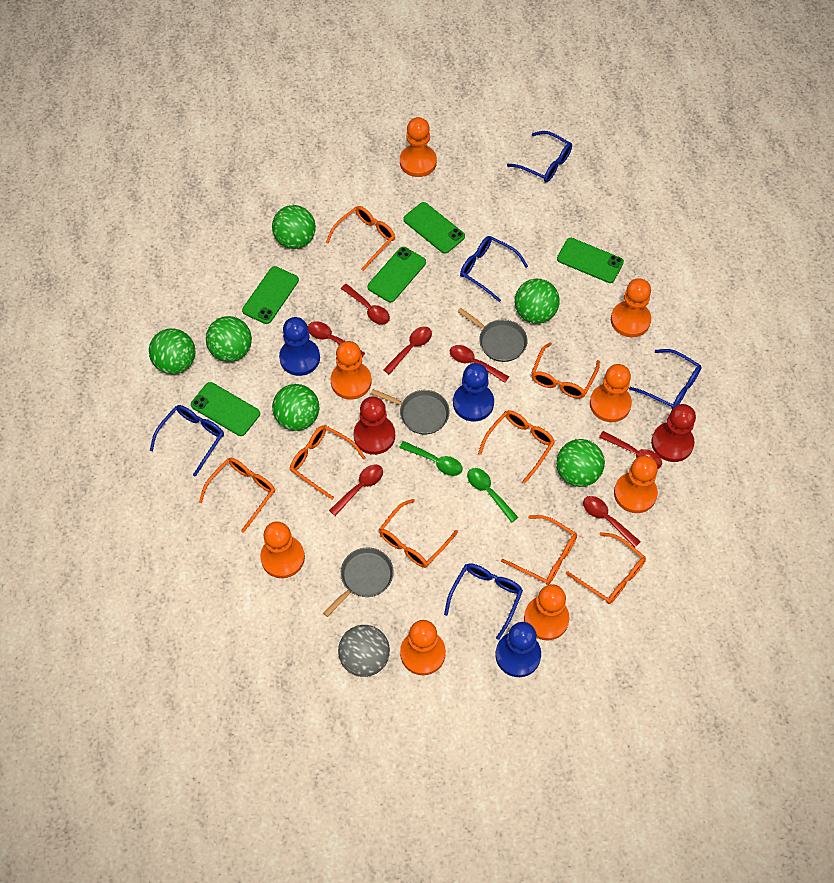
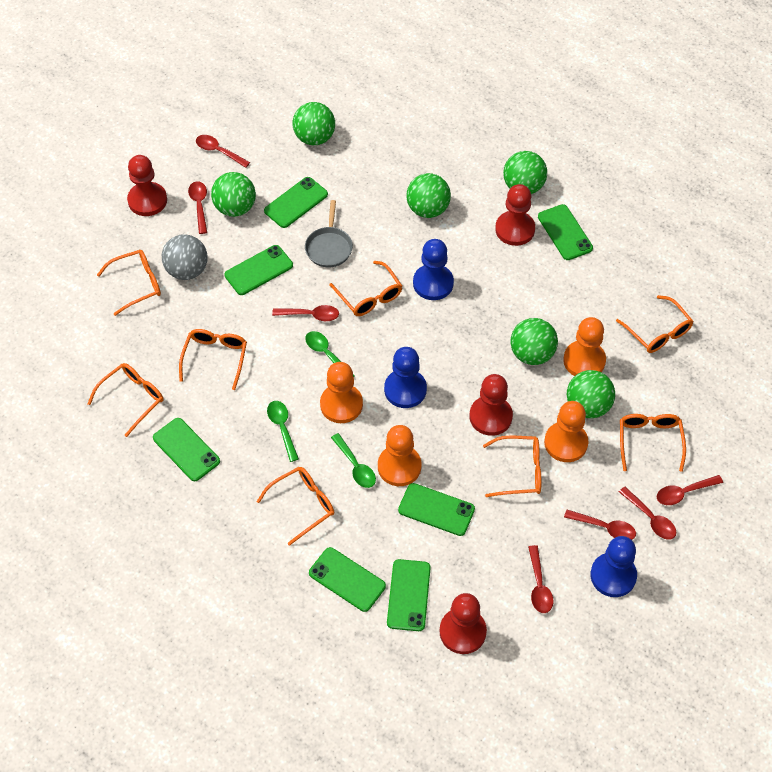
blue glasses: 5 -> 0
green phone: 5 -> 7
green spoon: 2 -> 3
grey pan: 3 -> 1
orange pawn: 8 -> 4
red pawn: 2 -> 4

